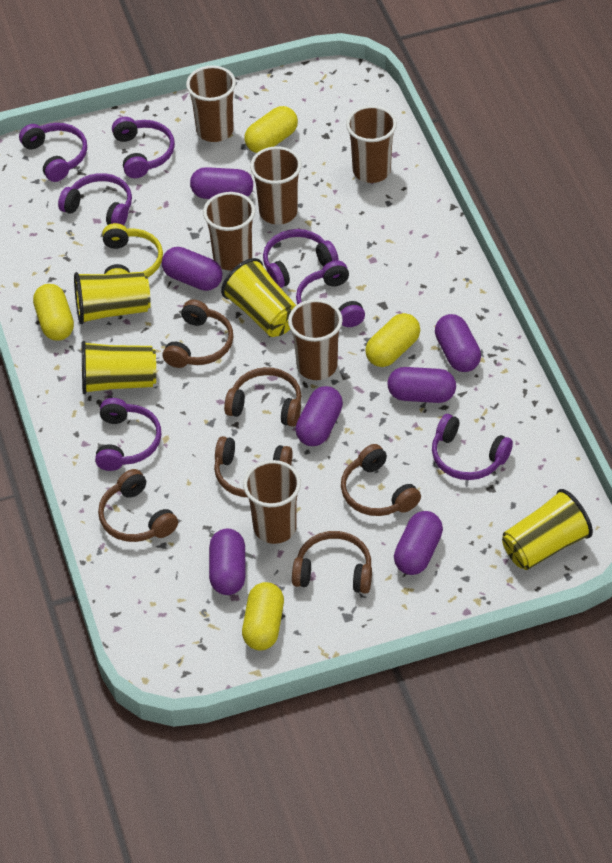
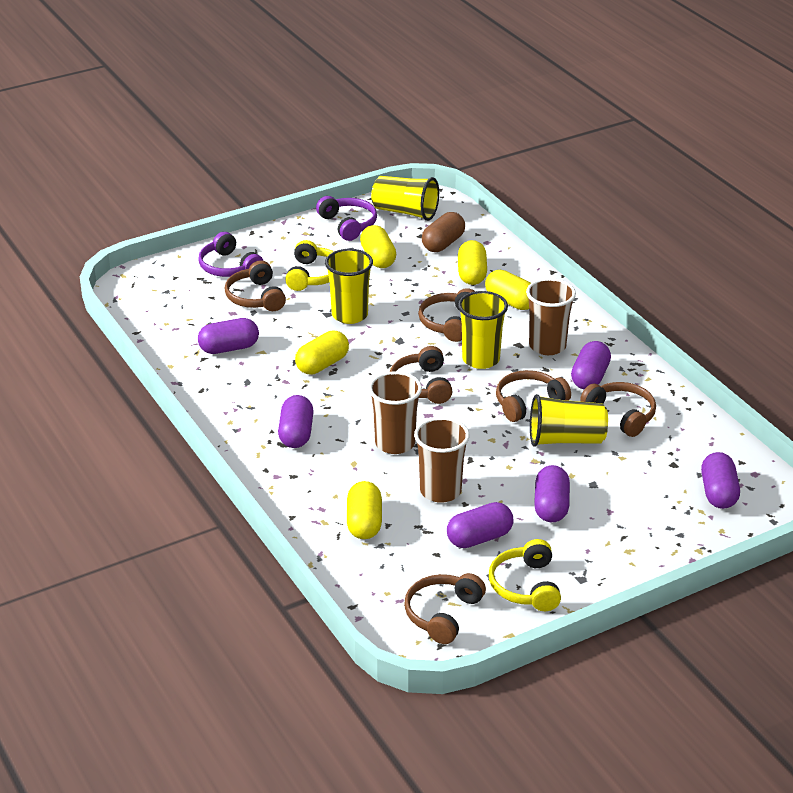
brown capsule: 0 -> 1
brown cup: 6 -> 3
purple capsule: 7 -> 6
purple headphones: 7 -> 2
yellow capsule: 4 -> 5
yellow headphones: 1 -> 2

